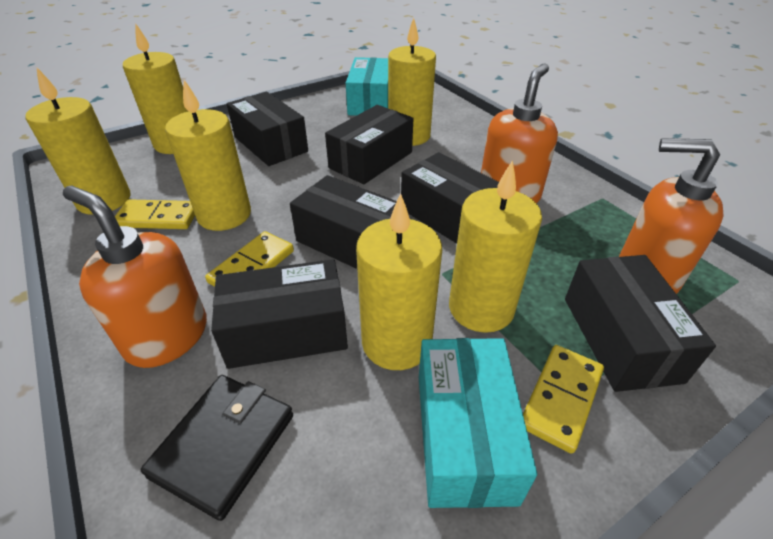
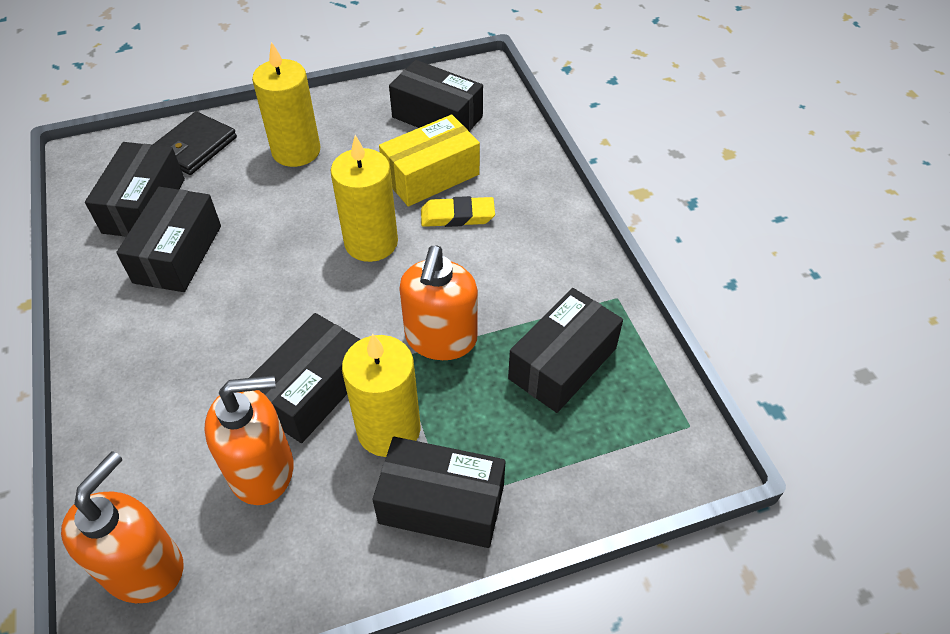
turquoise box: 2 -> 0
yellow box: 0 -> 1
yellow candle: 6 -> 3
yellow domino: 3 -> 0
yellow eraser: 0 -> 1

